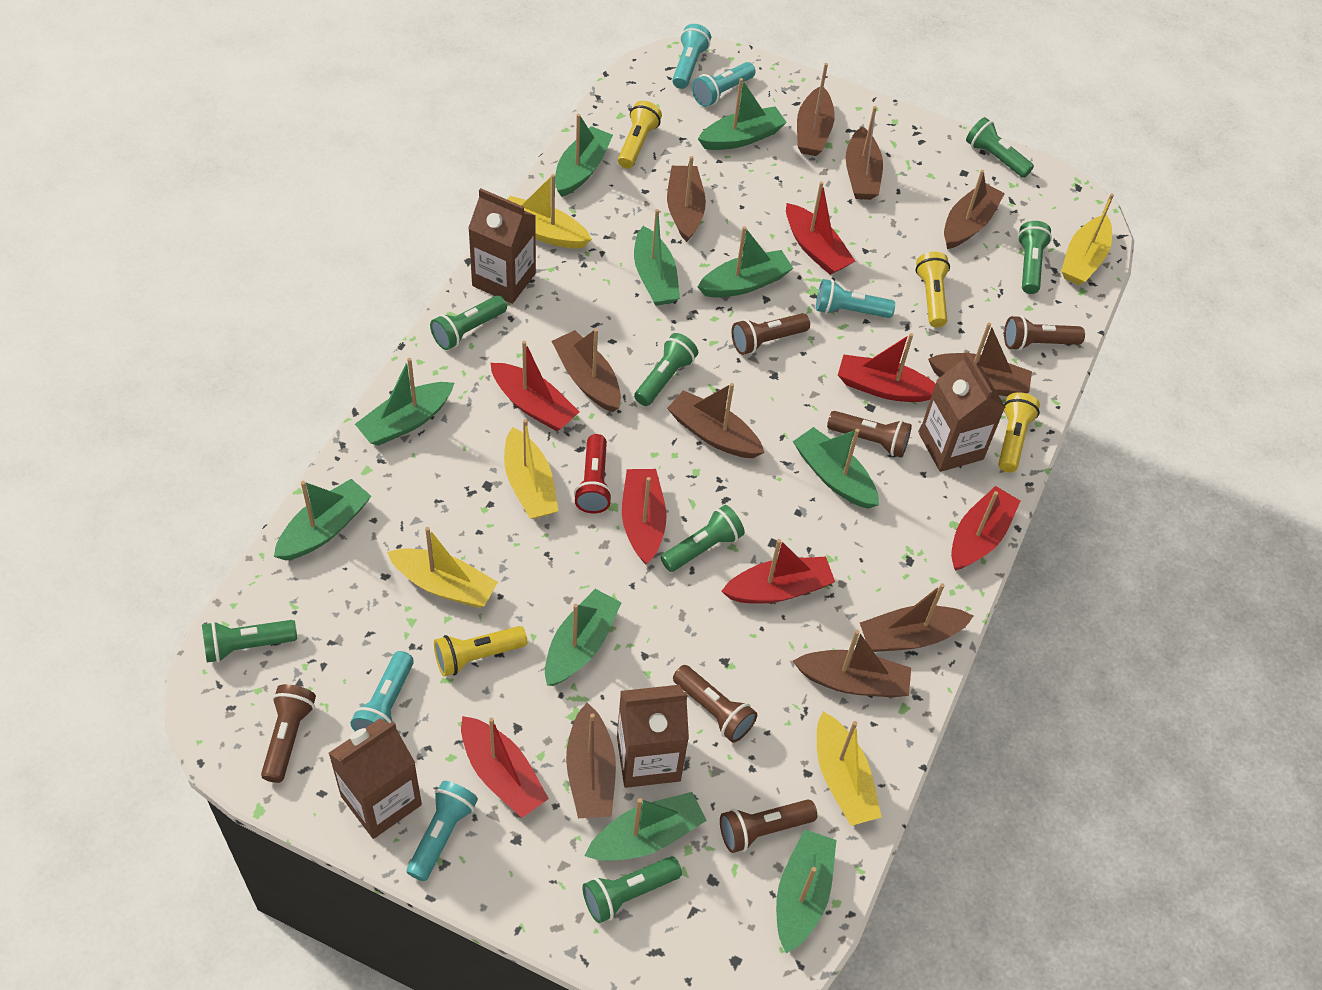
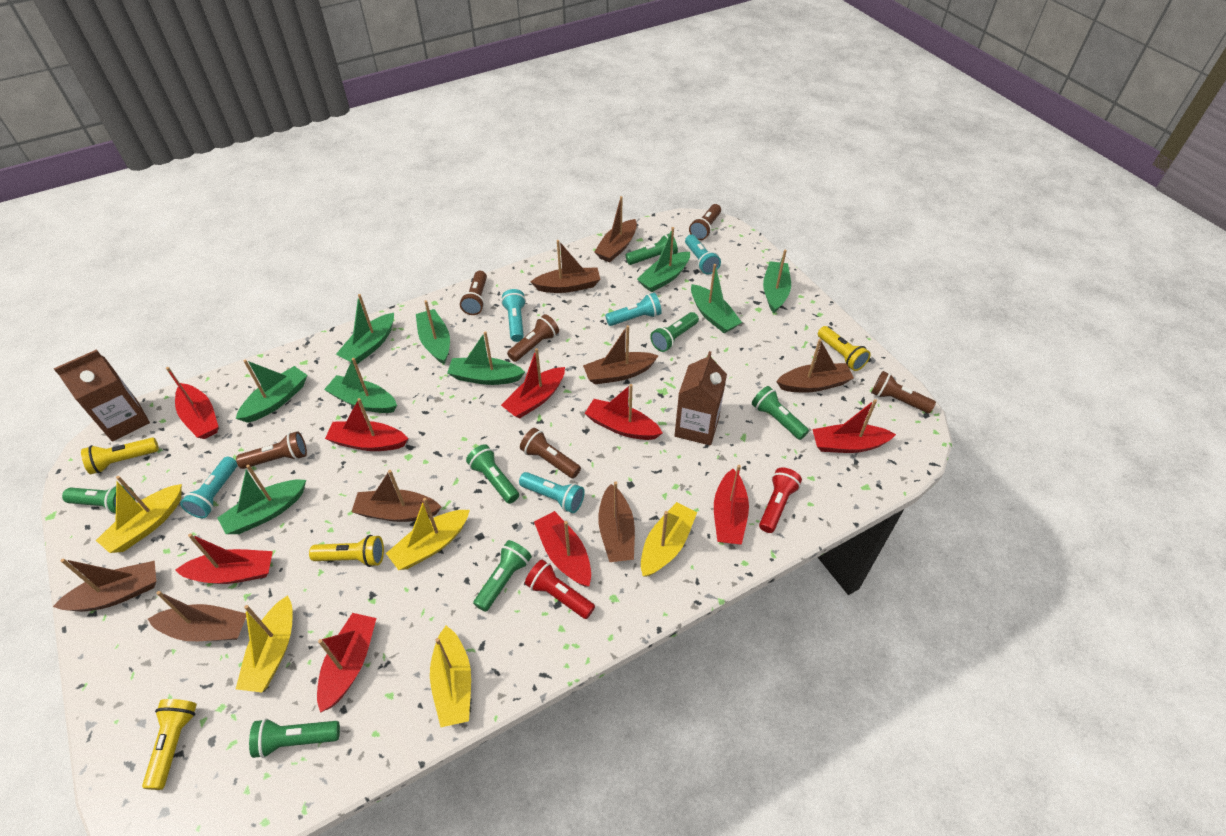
brown boat: 10 -> 8
brown carton: 4 -> 2
green boat: 10 -> 9
red boat: 7 -> 9
red flashlight: 1 -> 2

